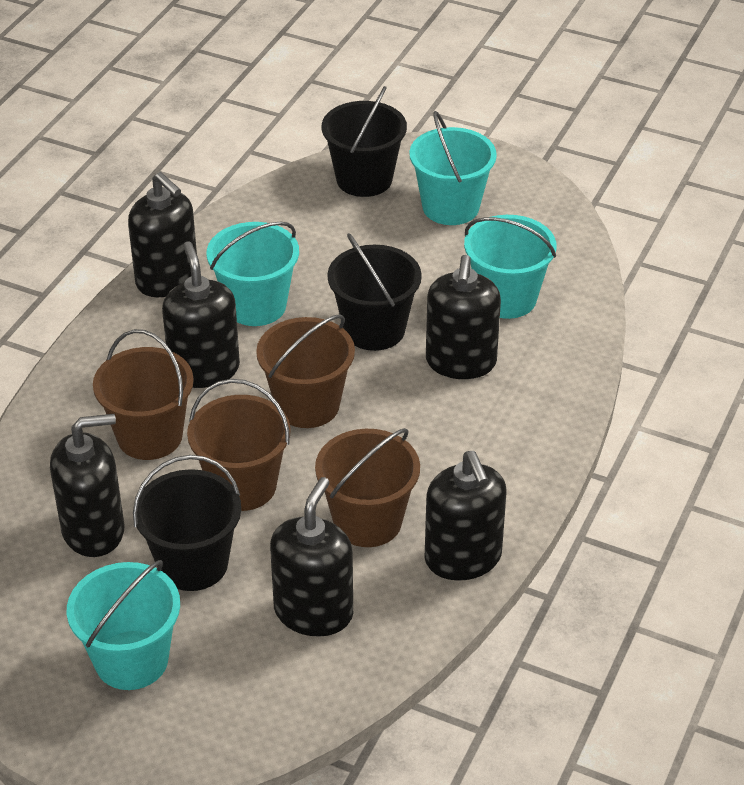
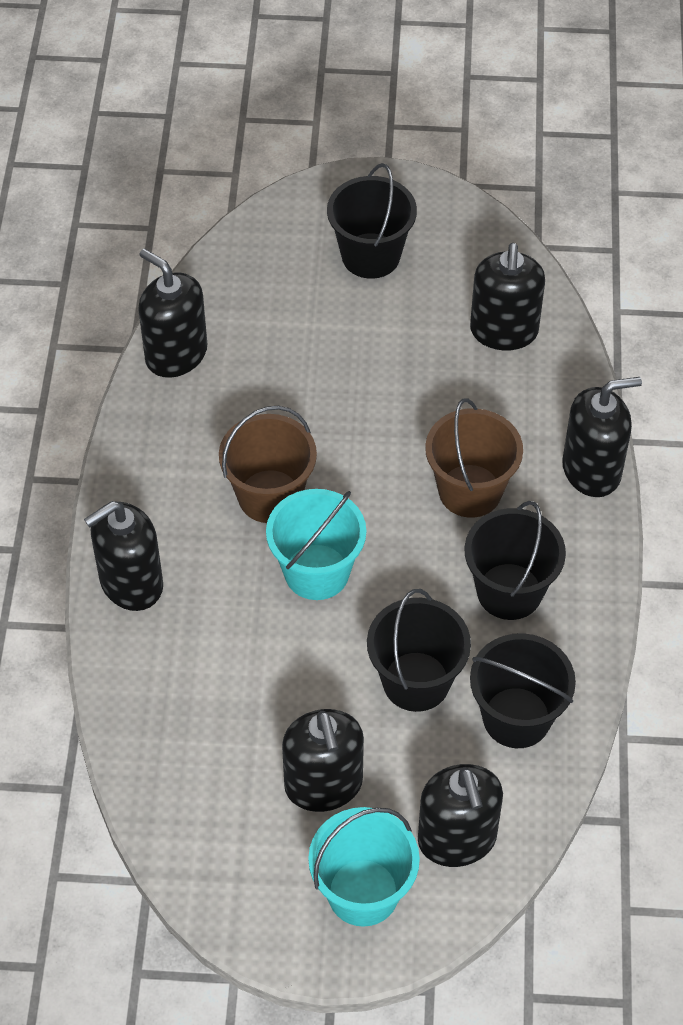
black bucket: 3 -> 4
brown bucket: 4 -> 2
turquoise bucket: 4 -> 2

